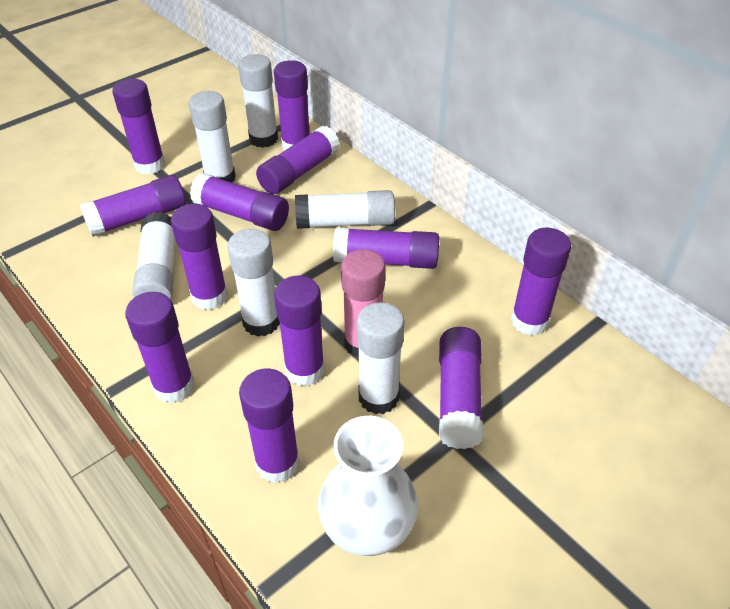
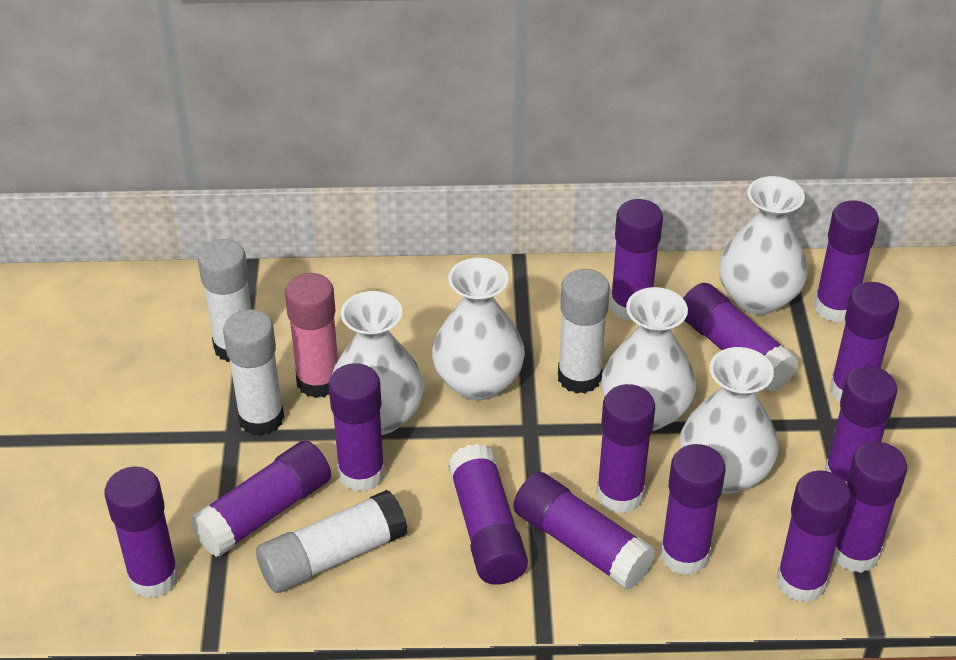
purple glue stick: 12 -> 14
white glue stick: 6 -> 4
white vase: 1 -> 5

